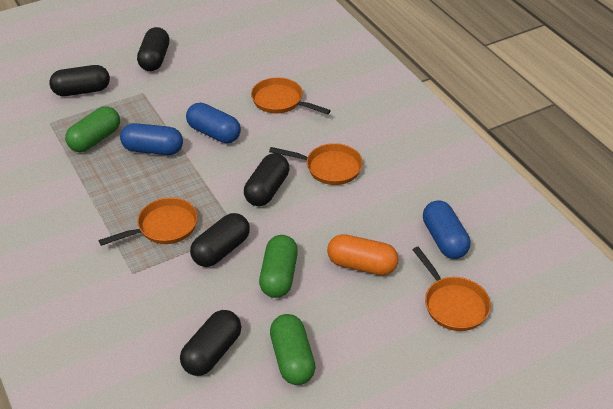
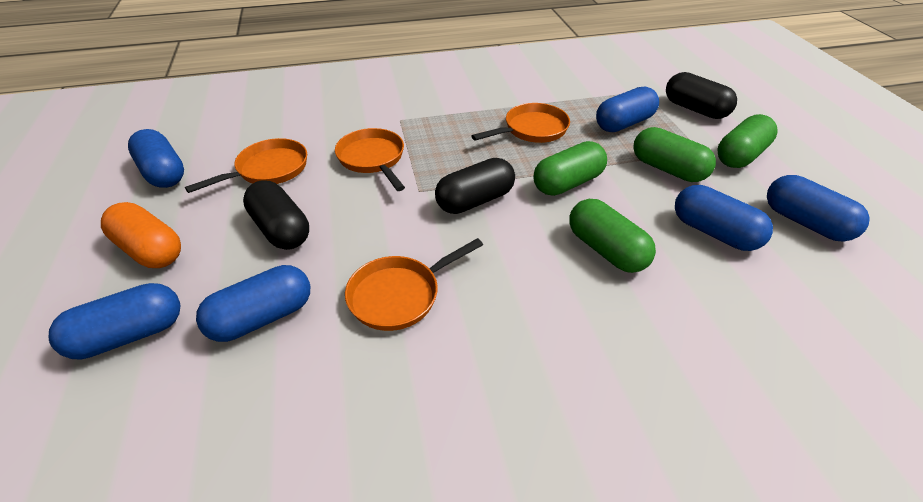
black capsule: 5 -> 3
blue capsule: 3 -> 6
green capsule: 3 -> 4

